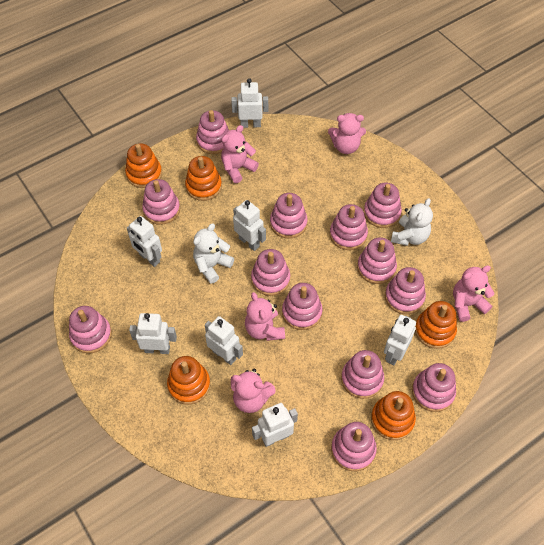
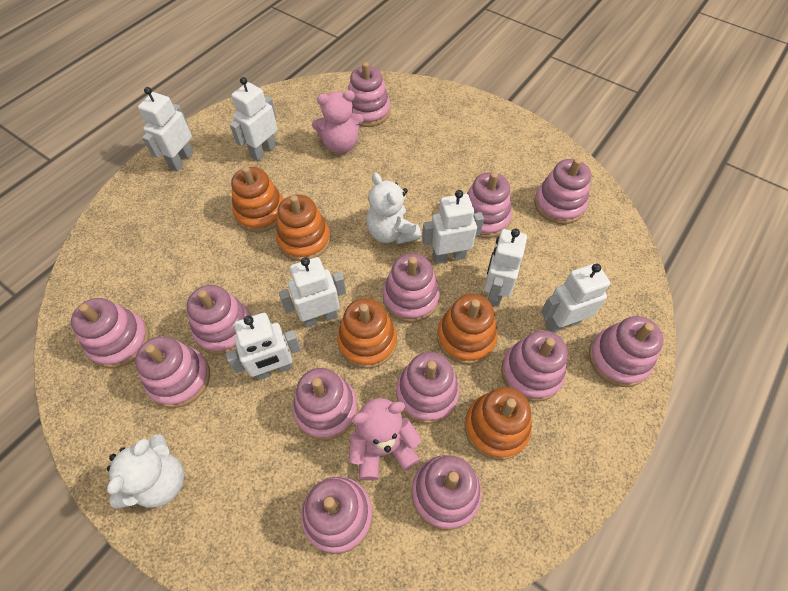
pink teddy bear: 5 -> 2

